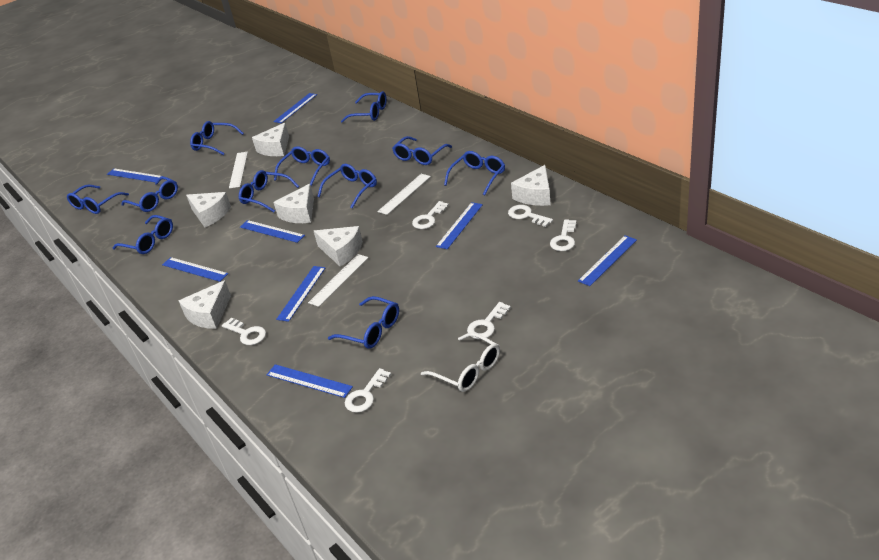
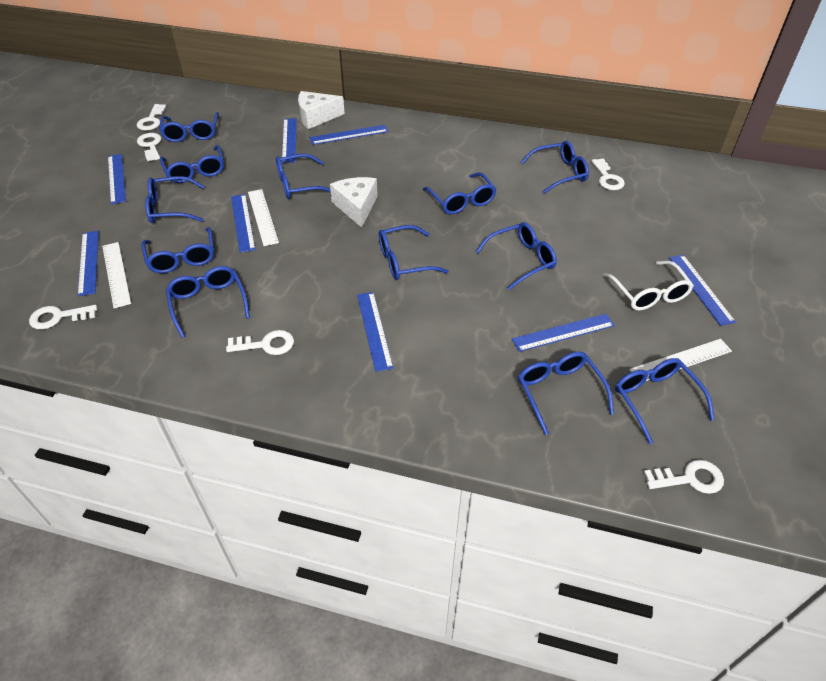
blue glasses: 11 -> 12
white cheese: 6 -> 2

